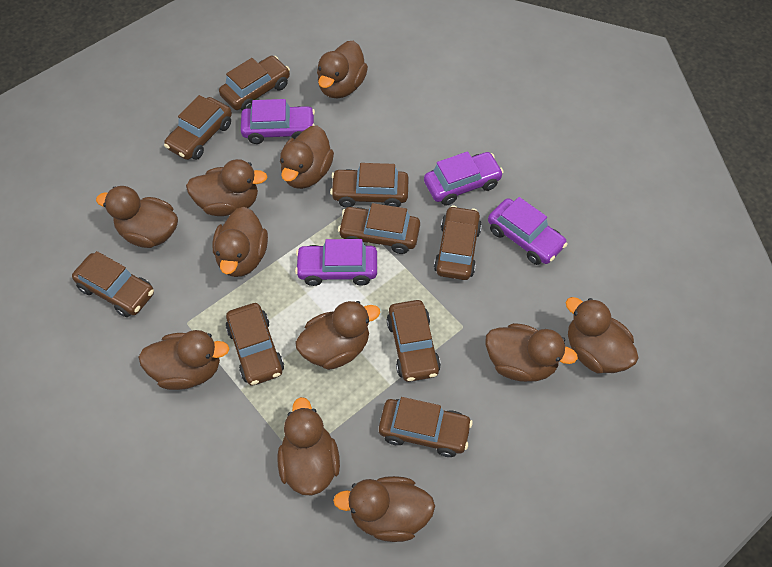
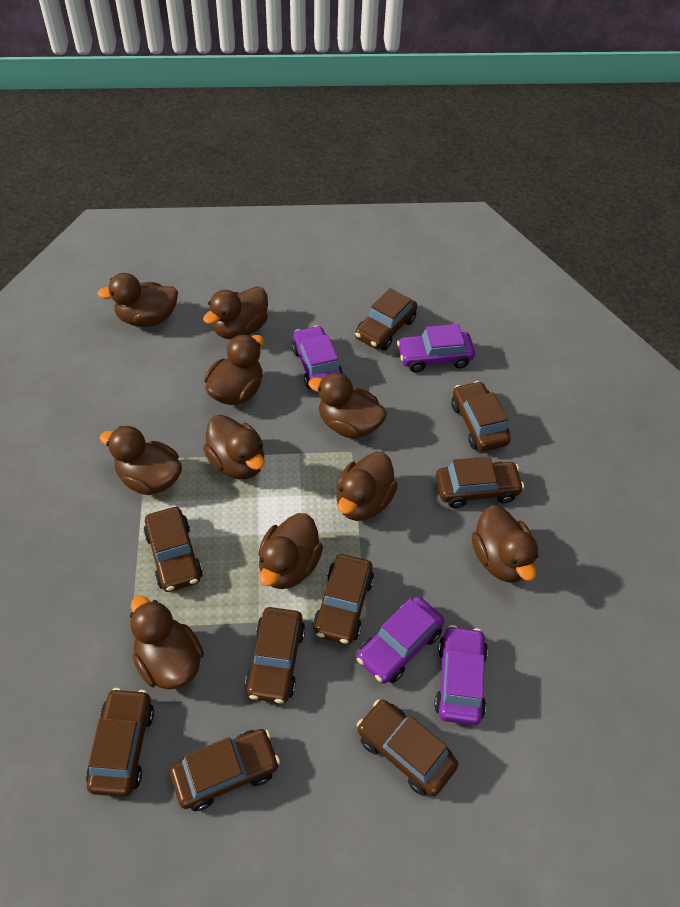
brown duck: 11 -> 10

